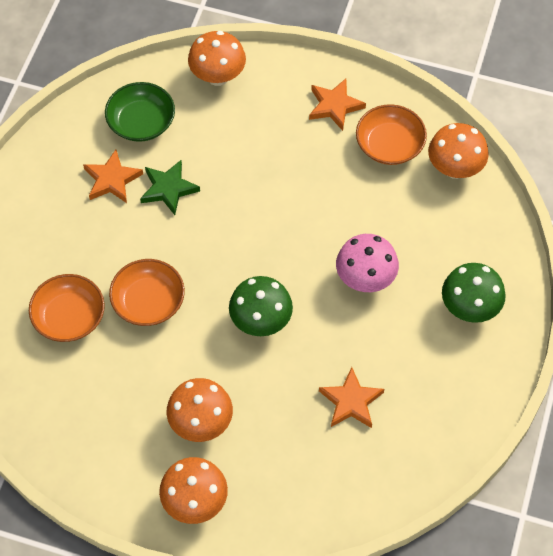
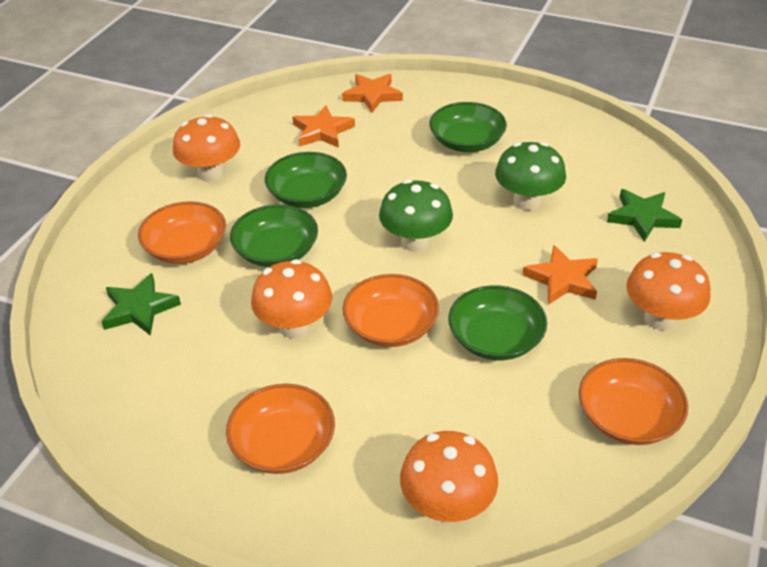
green bowl: 1 -> 4
green star: 1 -> 2
orange bowl: 3 -> 4
pink mushroom: 1 -> 0

